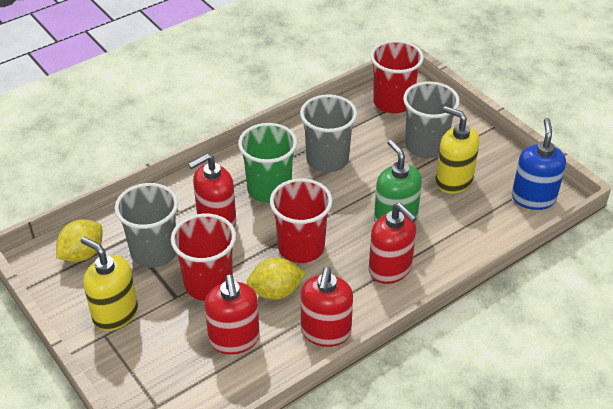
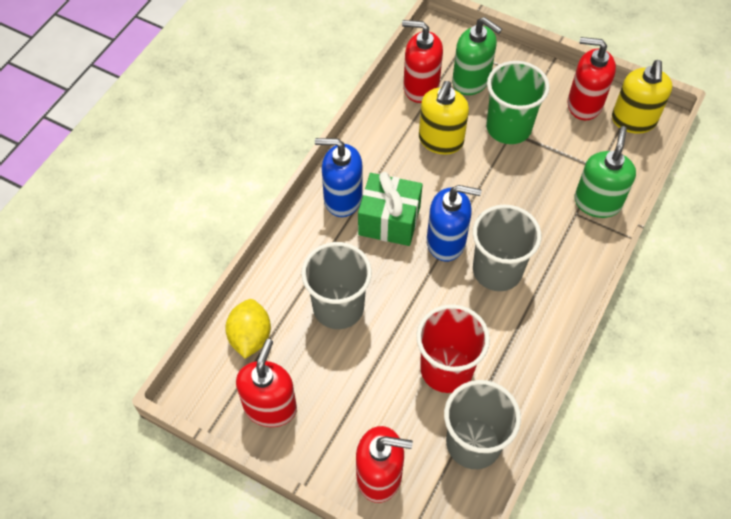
blue soap dispenser: 1 -> 2
green gift: 0 -> 1
green soap dispenser: 1 -> 2
red cup: 3 -> 1
yellow lemon: 2 -> 1

